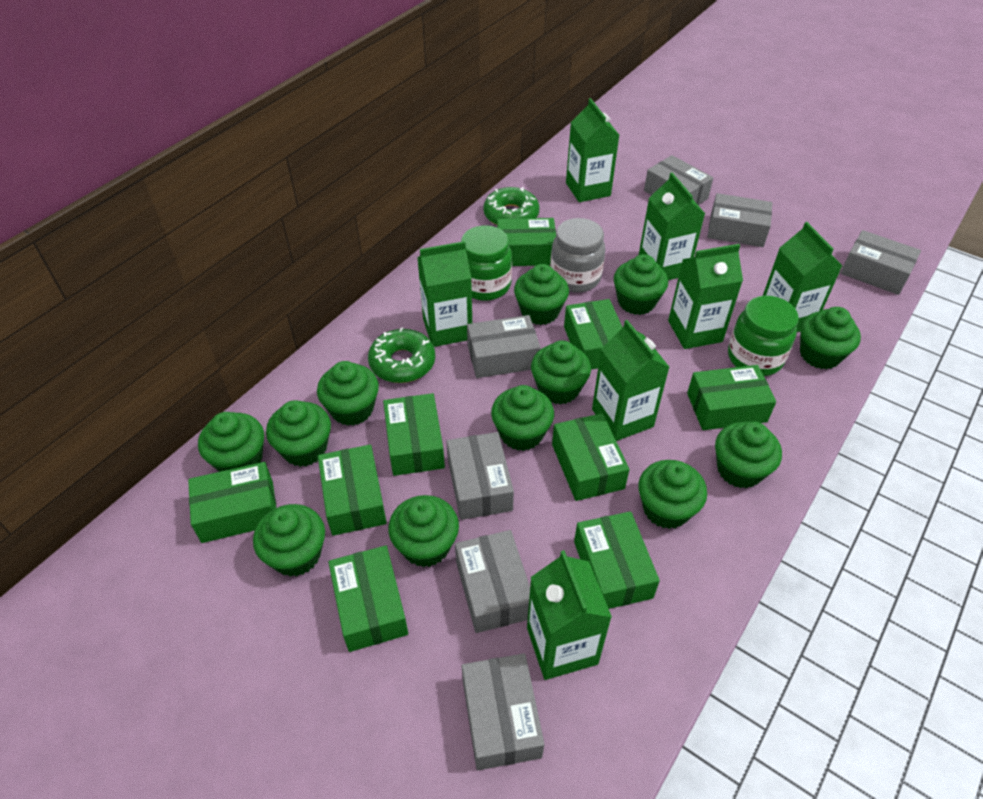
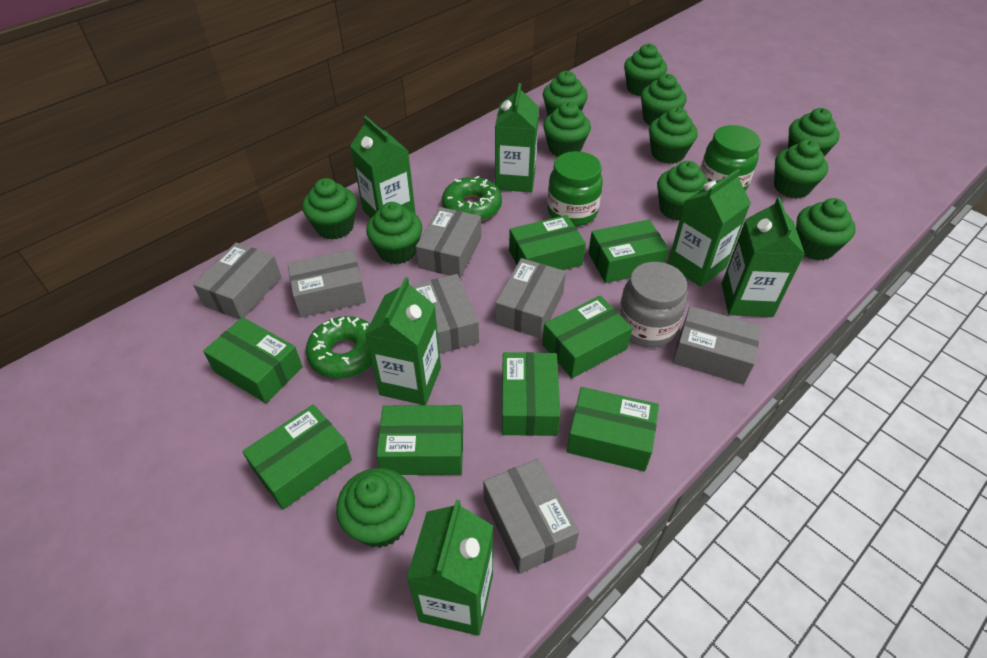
green box: 9 -> 8
green carton: 7 -> 6

